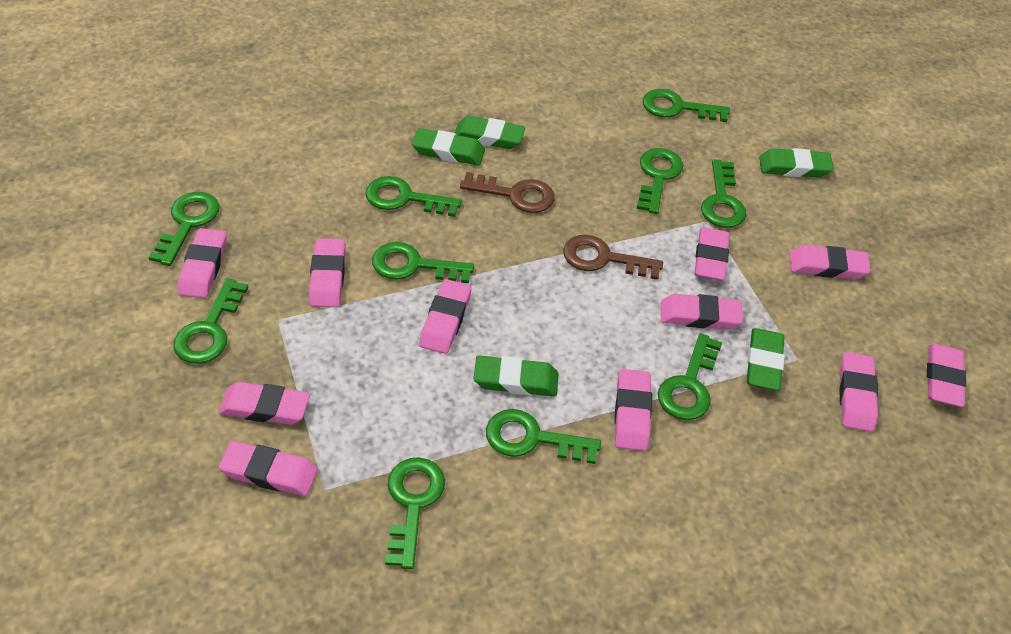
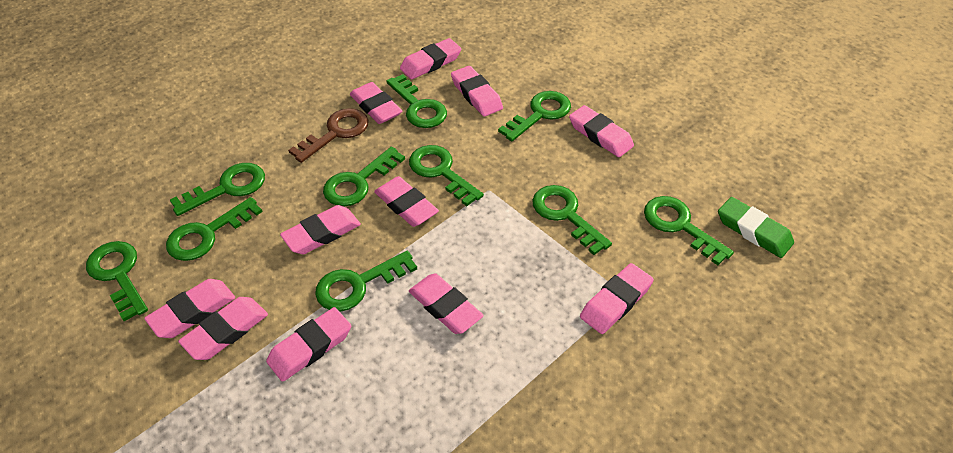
brown key: 2 -> 1
green eraser: 5 -> 1

